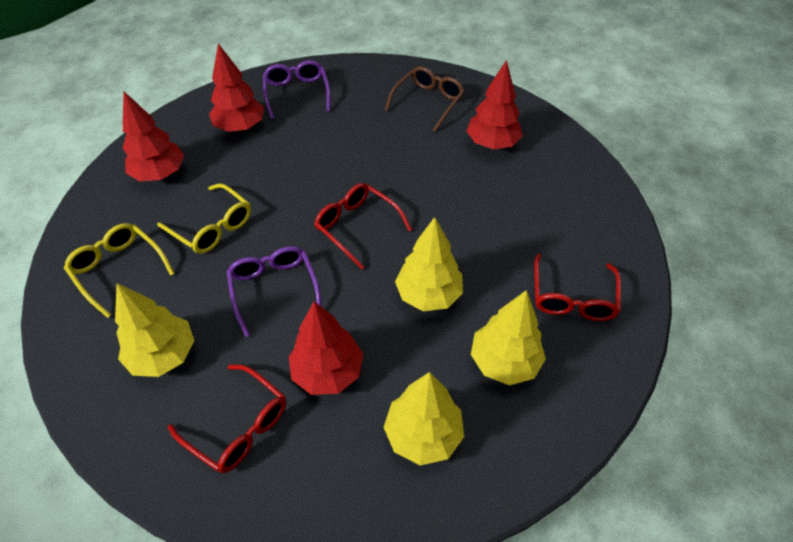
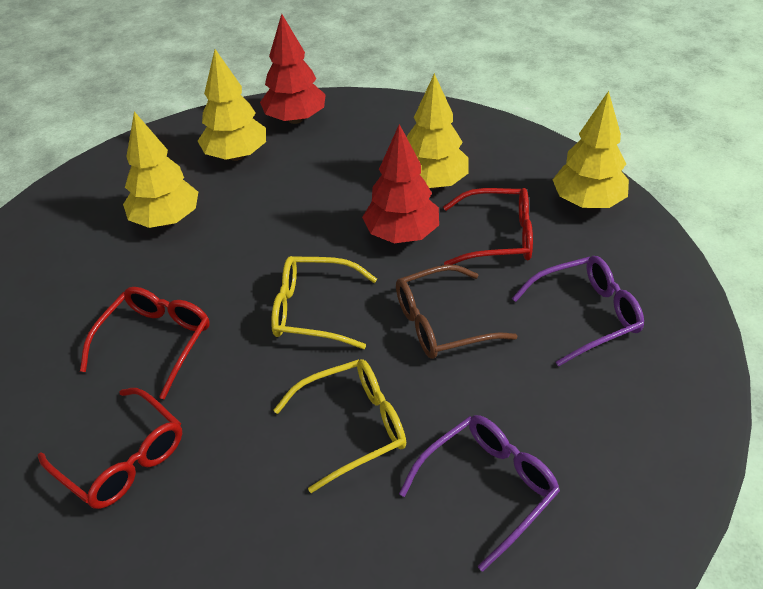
red tree: 4 -> 2

